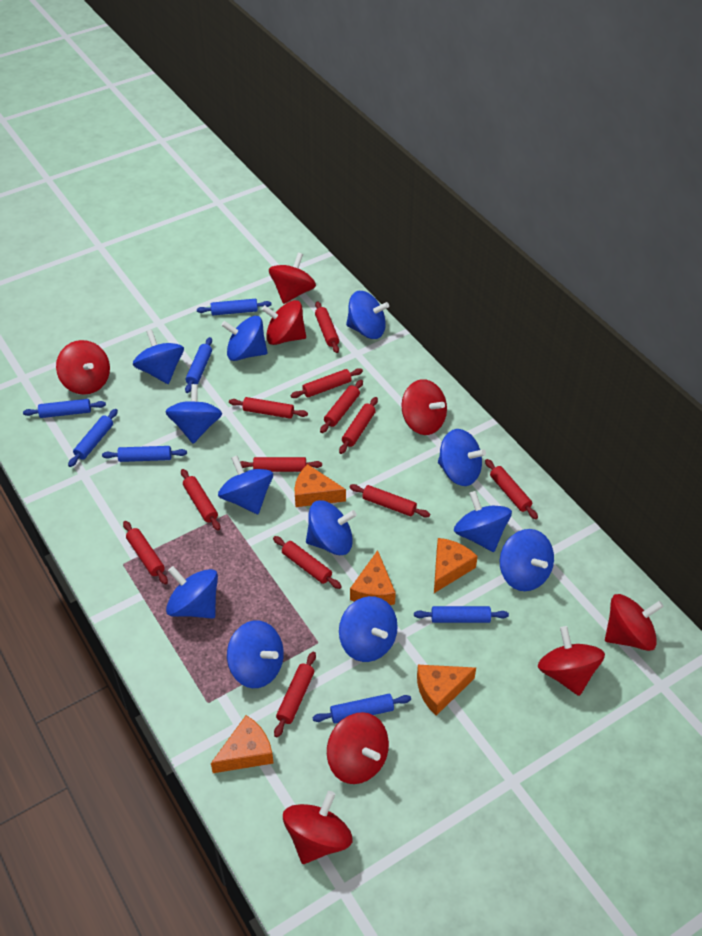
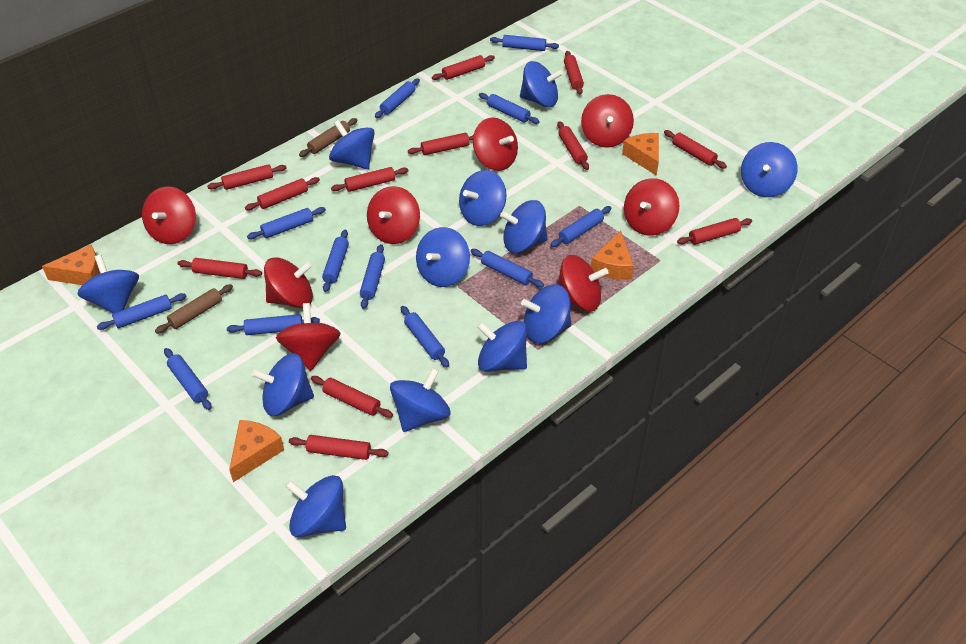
blue rolling pin: 7 -> 12
brown rolling pin: 0 -> 2
orange cheese: 5 -> 4

